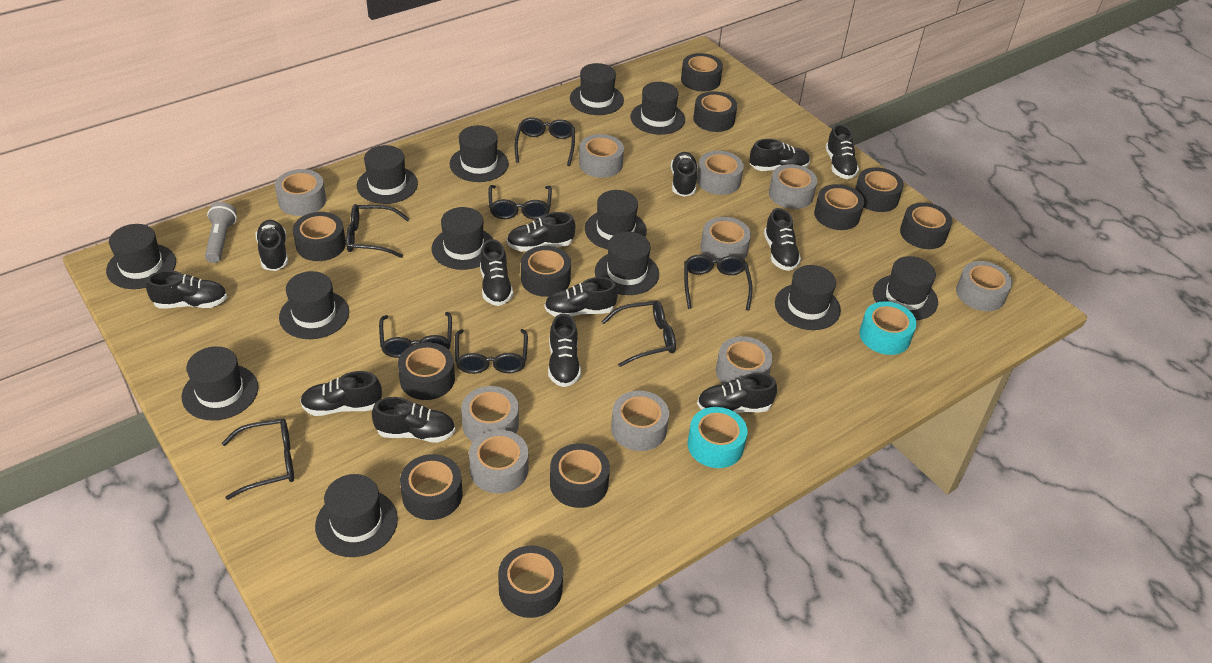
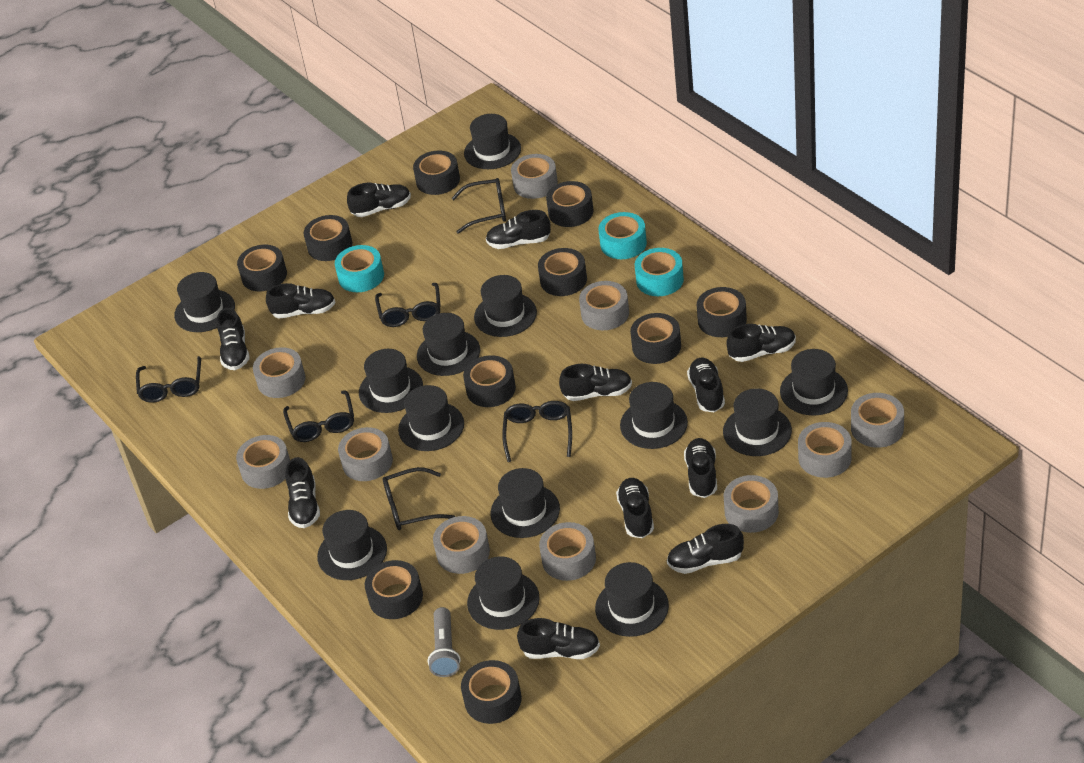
black glasses: 8 -> 6
black shoe: 13 -> 12
black tape: 11 -> 10
turquoise tape: 2 -> 3

